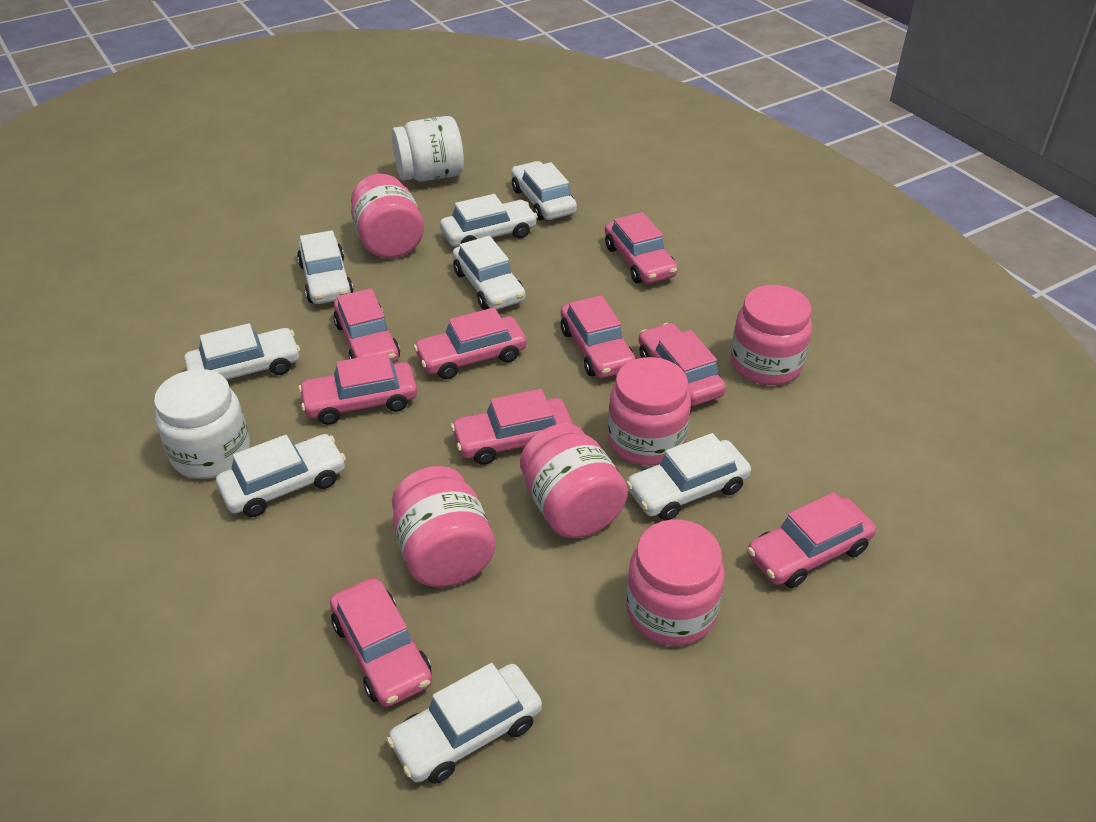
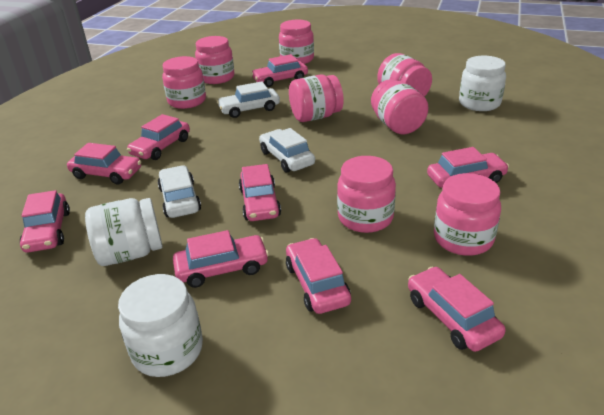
pink jar: 6 -> 8
white car: 8 -> 3
white jar: 2 -> 3

